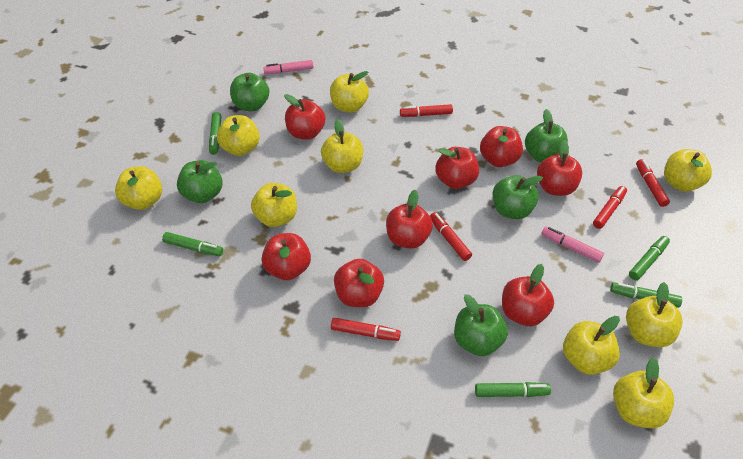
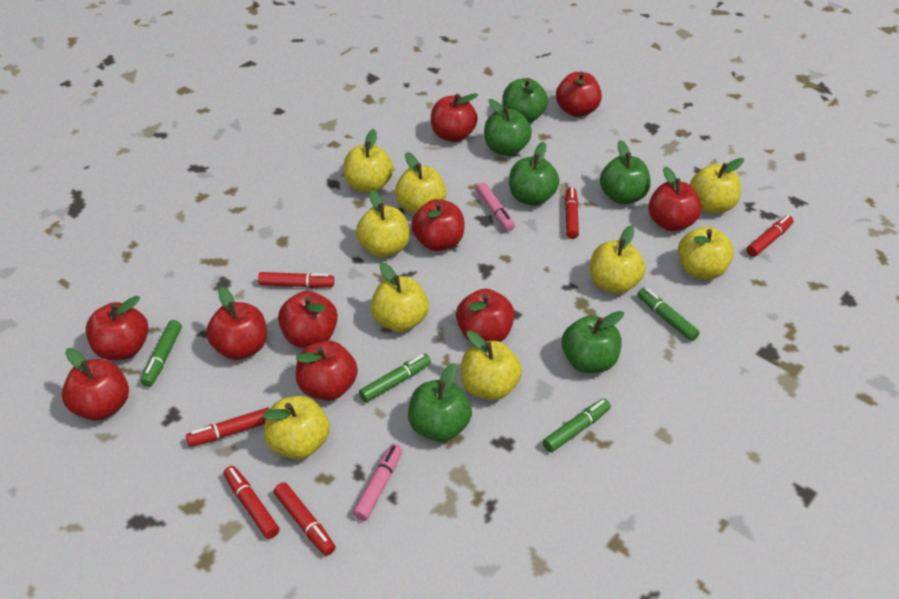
green apple: 5 -> 6
green marker: 5 -> 4
red apple: 8 -> 10
red marker: 5 -> 6

